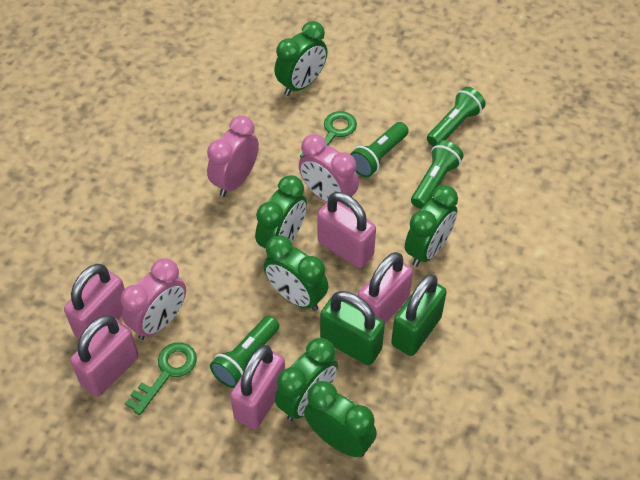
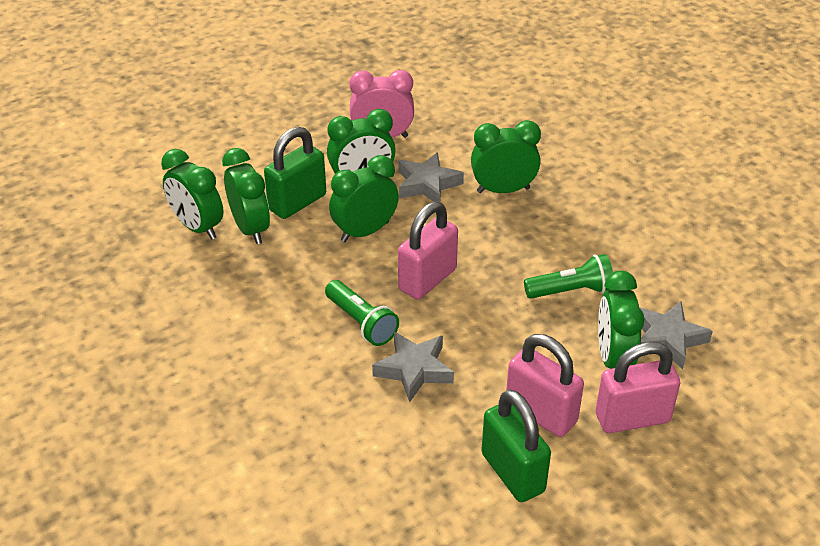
green flashlight: 4 -> 2
green key: 2 -> 0
grey star: 0 -> 3
pink clock: 3 -> 1
pink padlock: 5 -> 3

